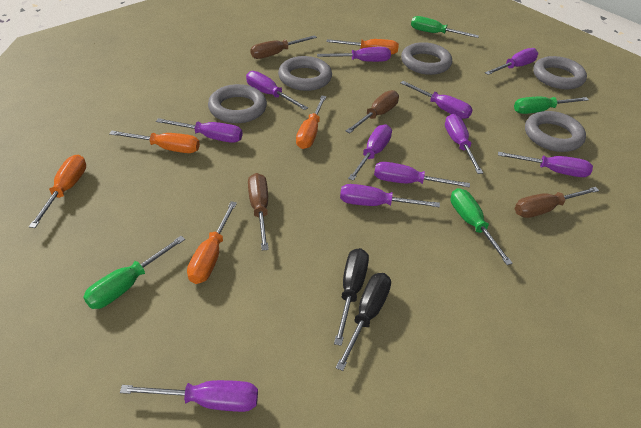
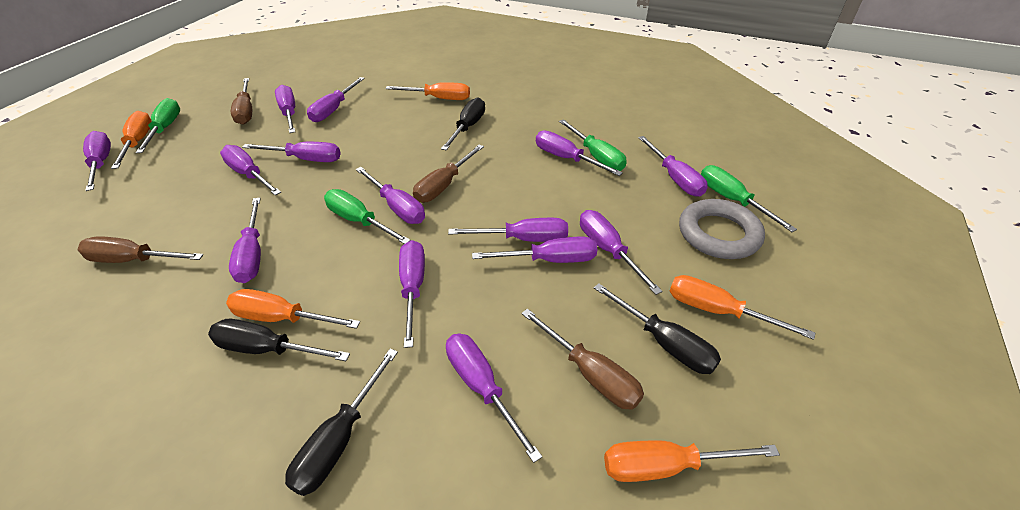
black screwdriver: 2 -> 4
grey ring: 5 -> 1
purple screwdriver: 11 -> 14

